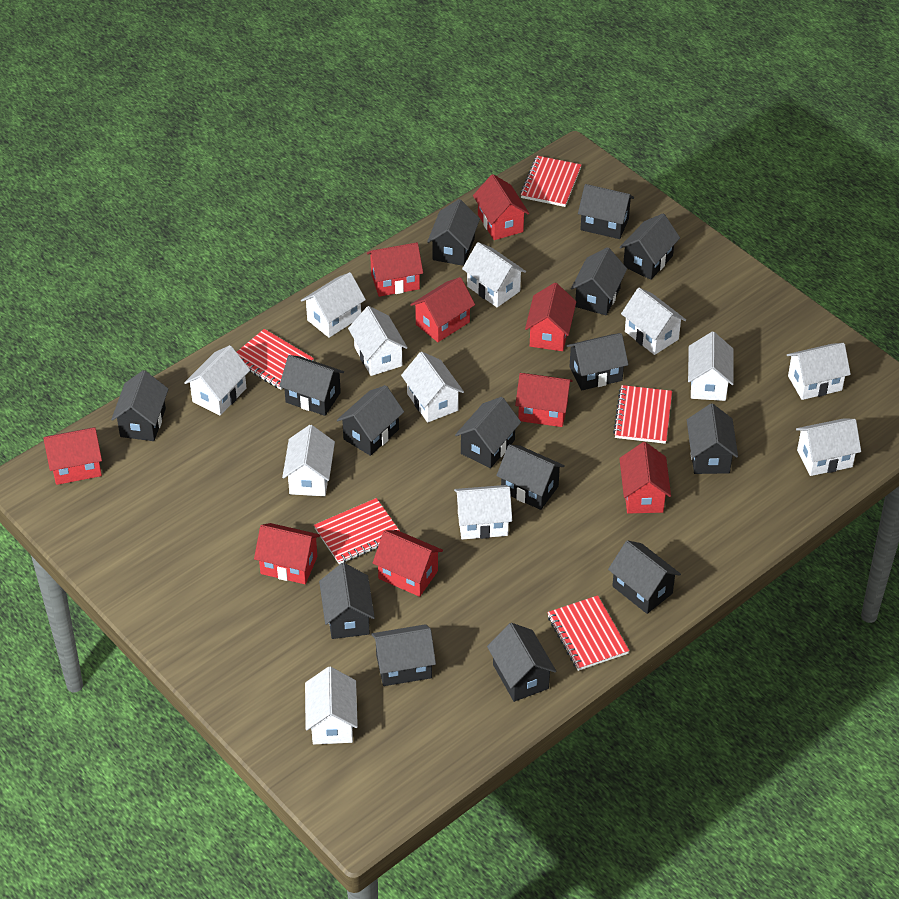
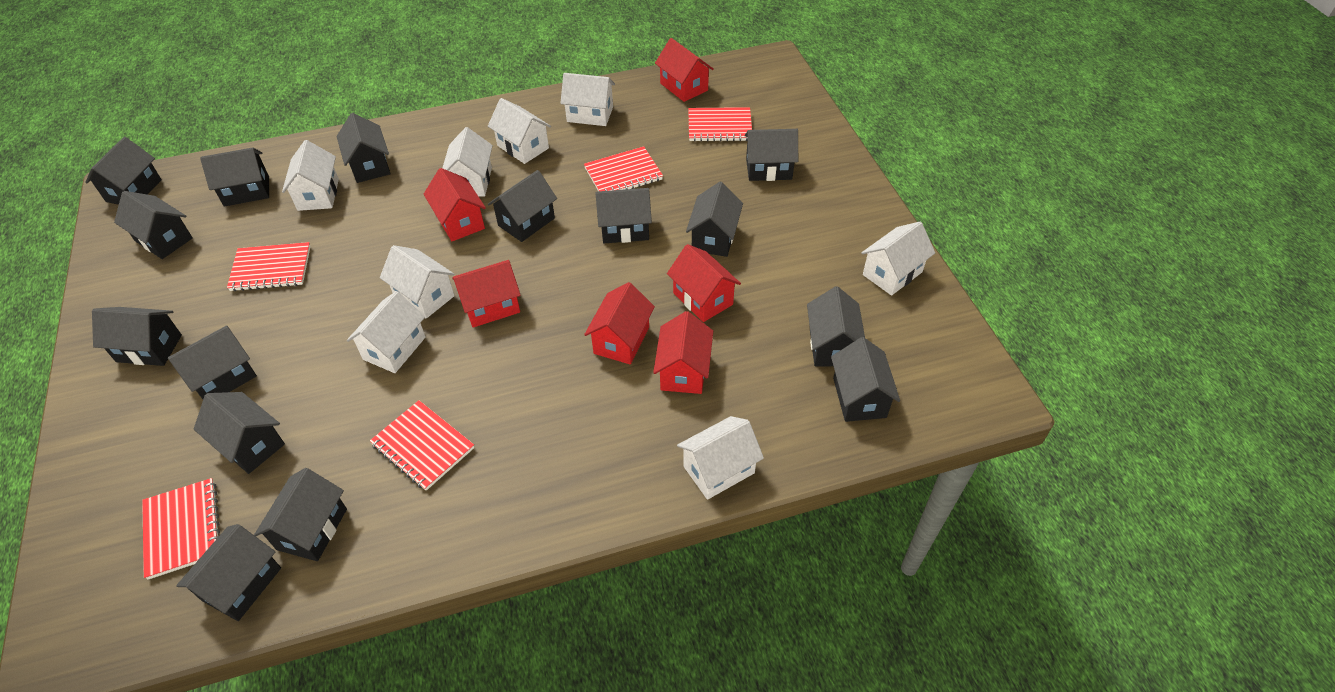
red house: 9 -> 6
white house: 12 -> 8

